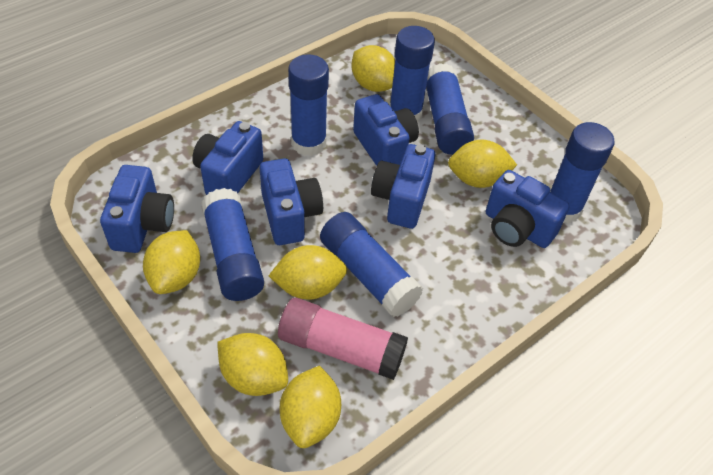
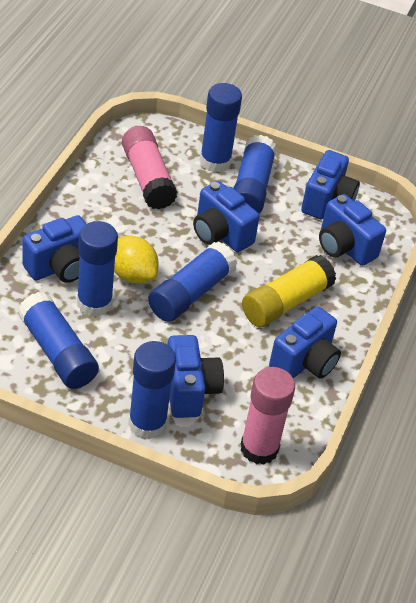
pink glue stick: 1 -> 2
yellow glue stick: 0 -> 1
yellow lemon: 6 -> 1

